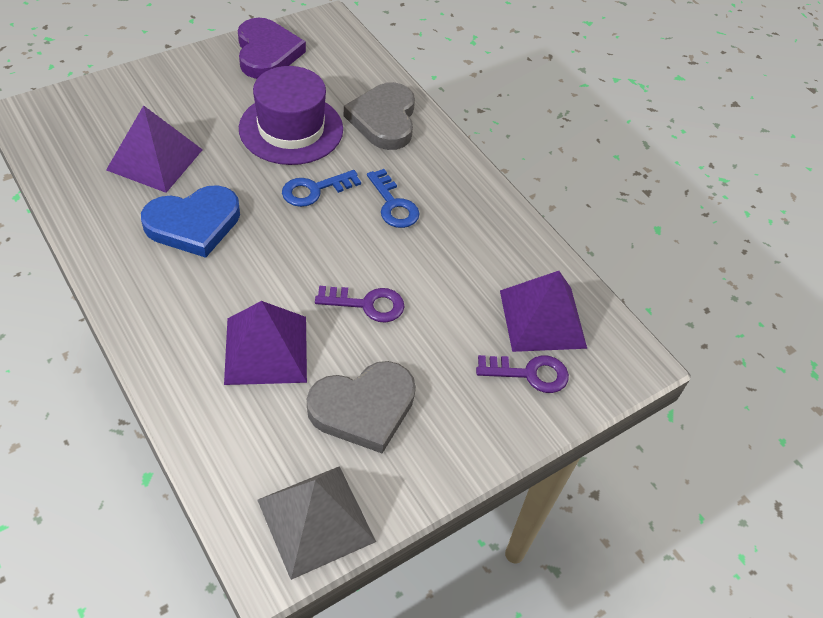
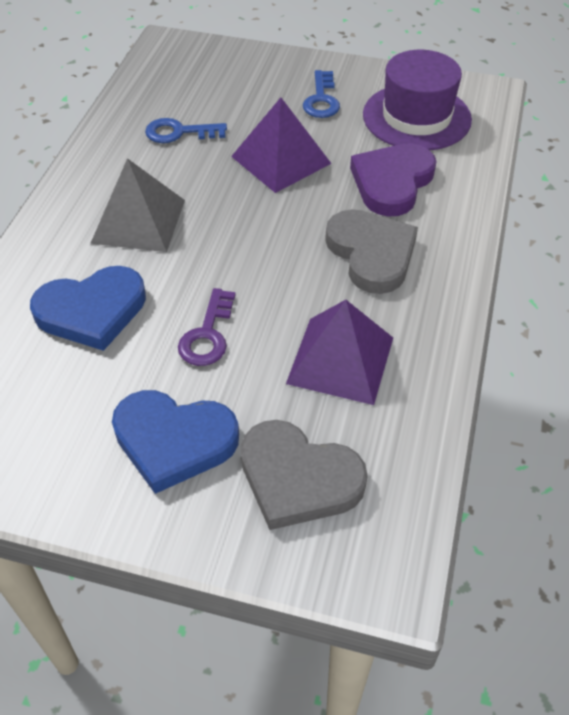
blue heart: 1 -> 2
purple key: 2 -> 1
purple pyramid: 3 -> 2

